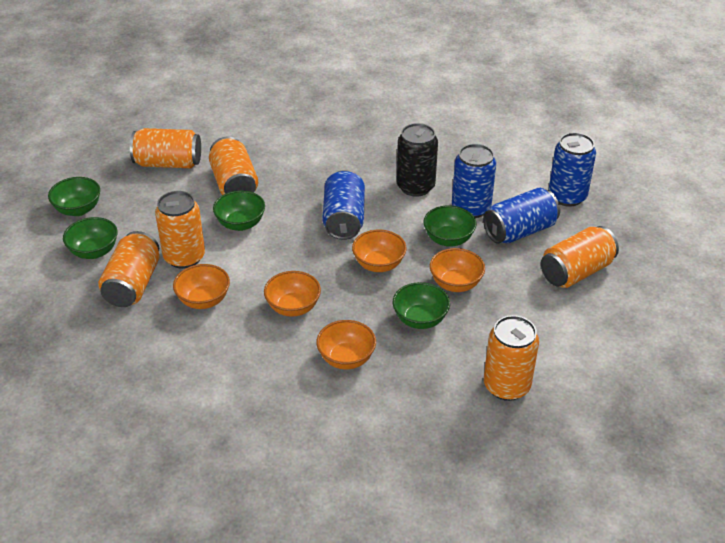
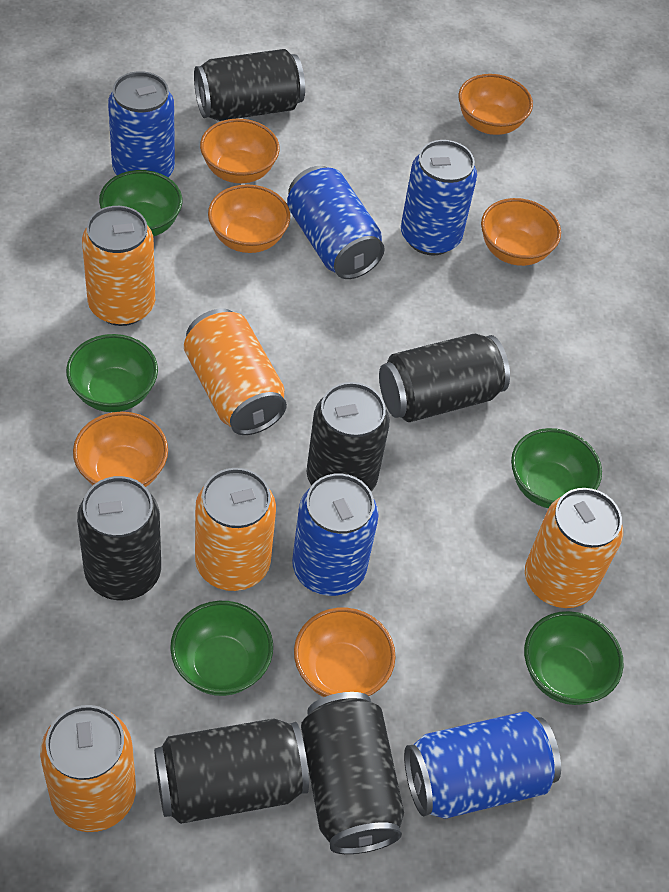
black can: 1 -> 6
blue can: 4 -> 5
orange bowl: 5 -> 6
orange can: 6 -> 5

